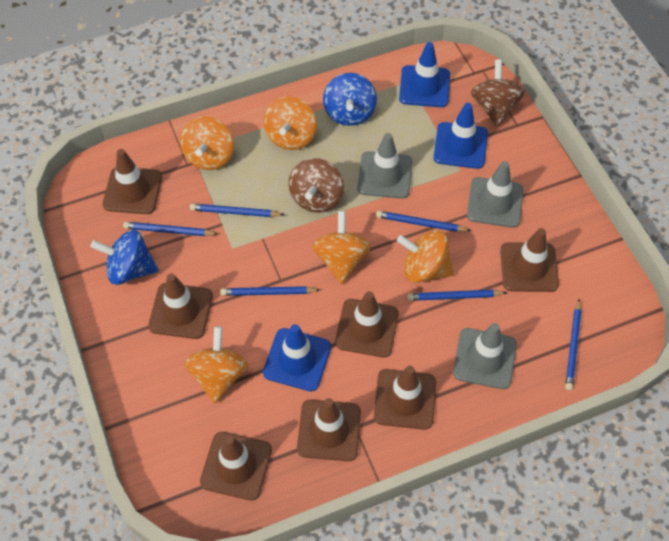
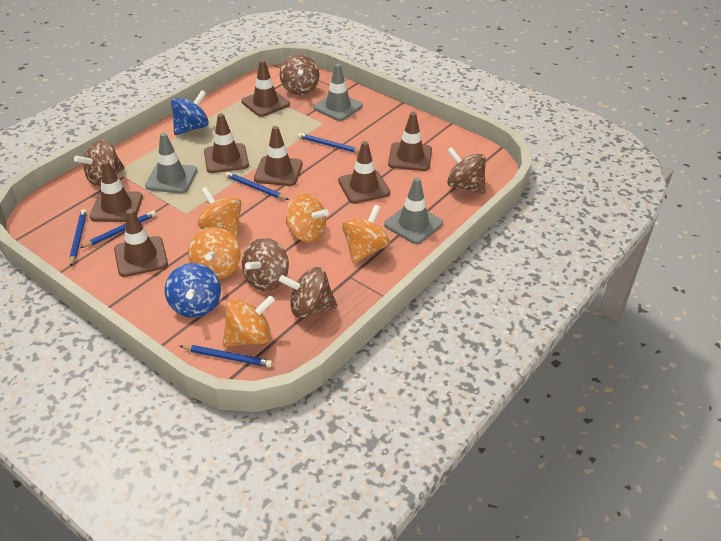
blue pencil: 6 -> 5
blue traffic cone: 3 -> 0
brown spinning top: 2 -> 5

